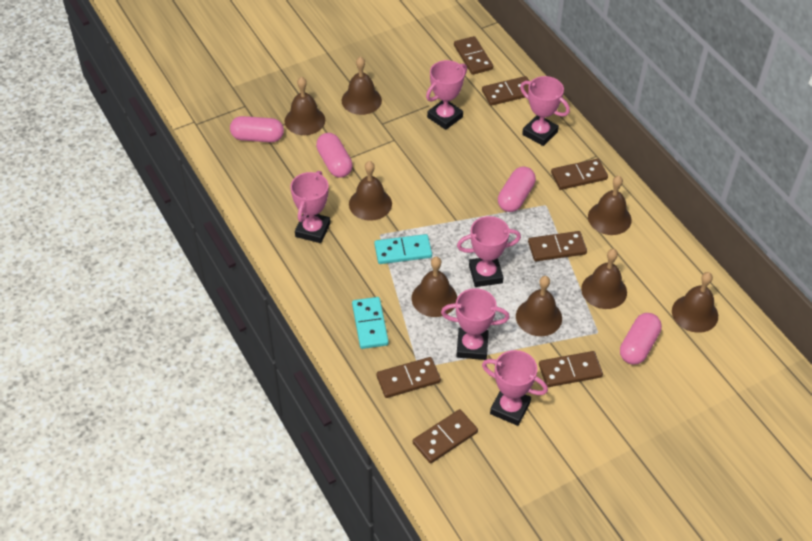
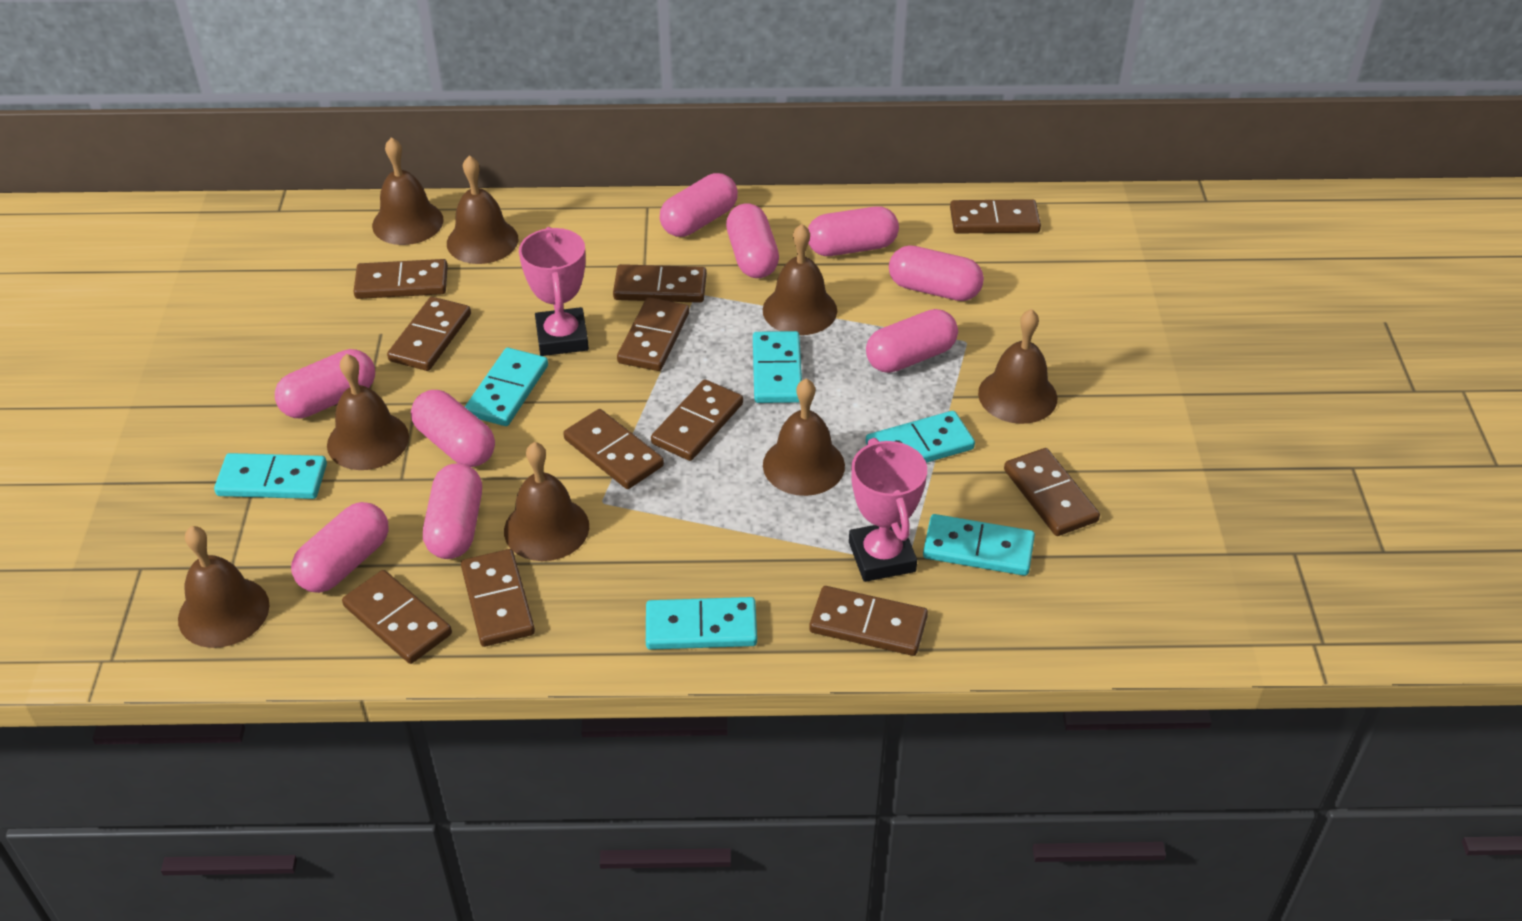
brown domino: 7 -> 11
pink capsule: 4 -> 9
pink trophy: 6 -> 2
turquoise domino: 2 -> 6

